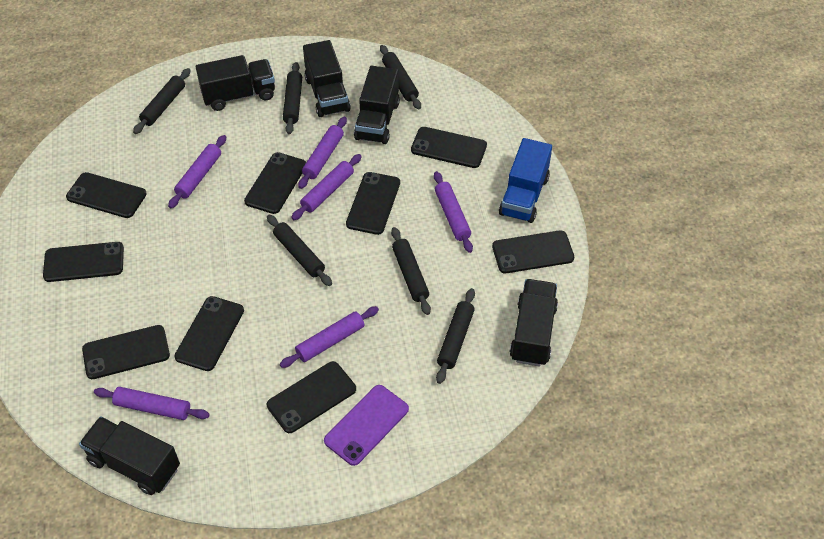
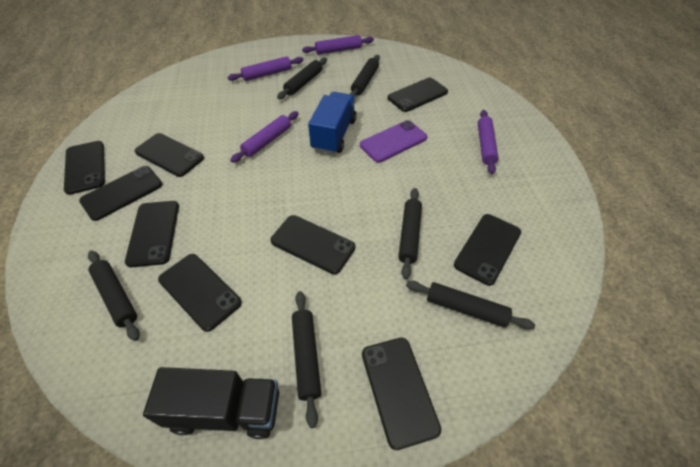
black truck: 5 -> 1
purple rolling pin: 6 -> 4

